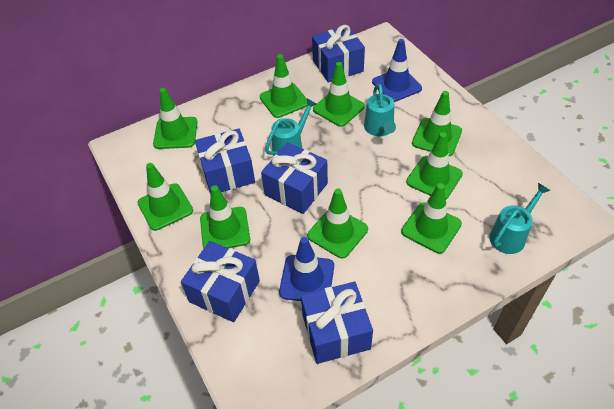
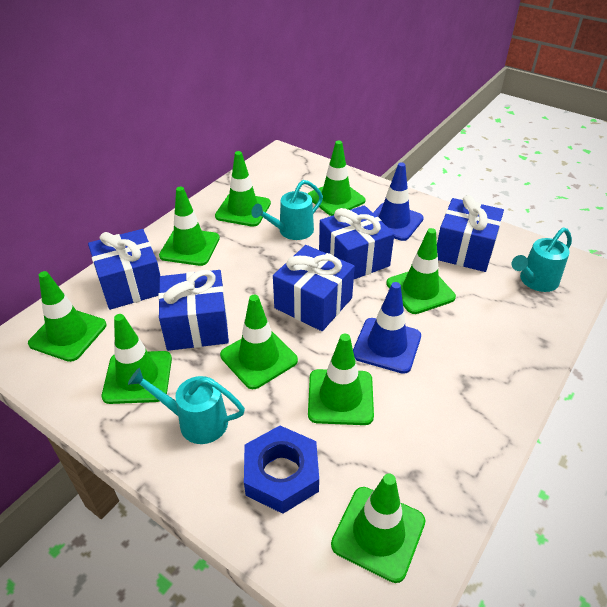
blue nut: 0 -> 1

